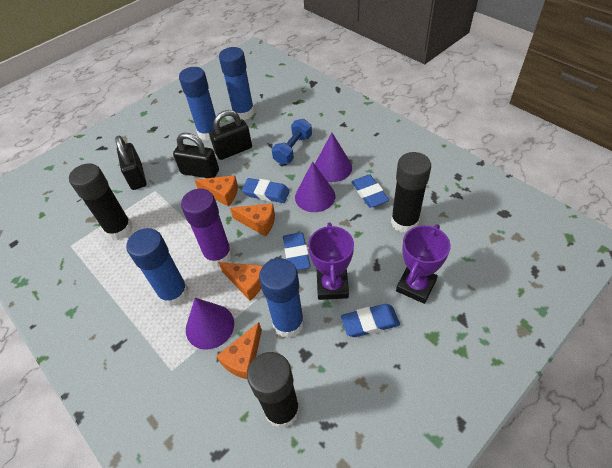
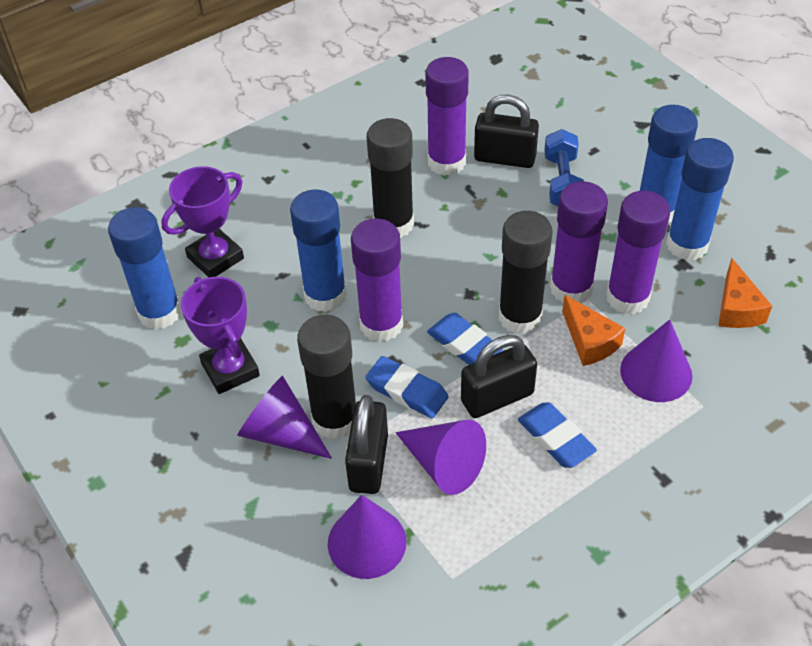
blue eraser: 4 -> 3
orange cheese: 4 -> 2
purple cone: 3 -> 4
purple glue stick: 1 -> 4

